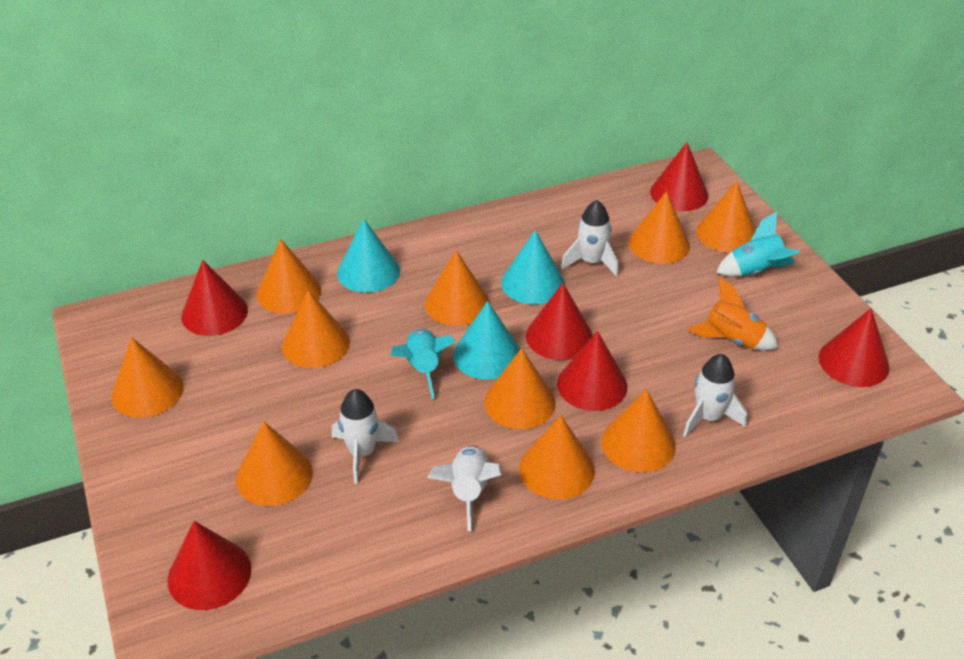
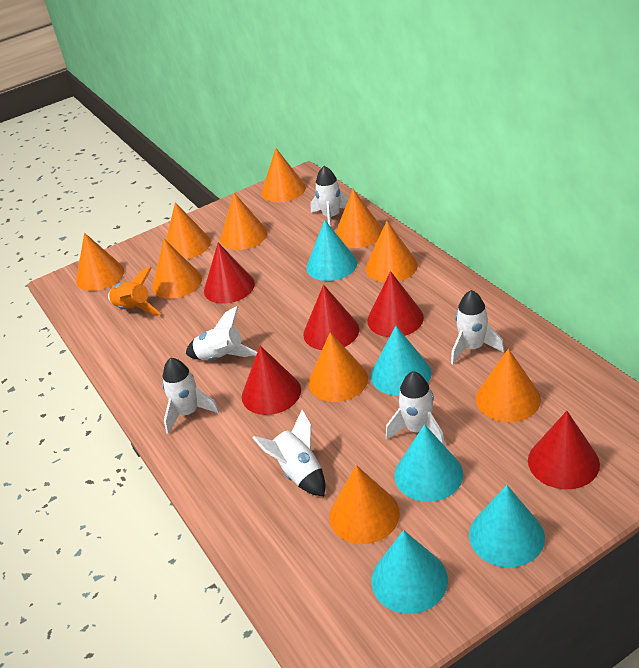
red cone: 6 -> 5
turquoise cone: 3 -> 5
turquoise rocket: 2 -> 0
white rocket: 4 -> 6

